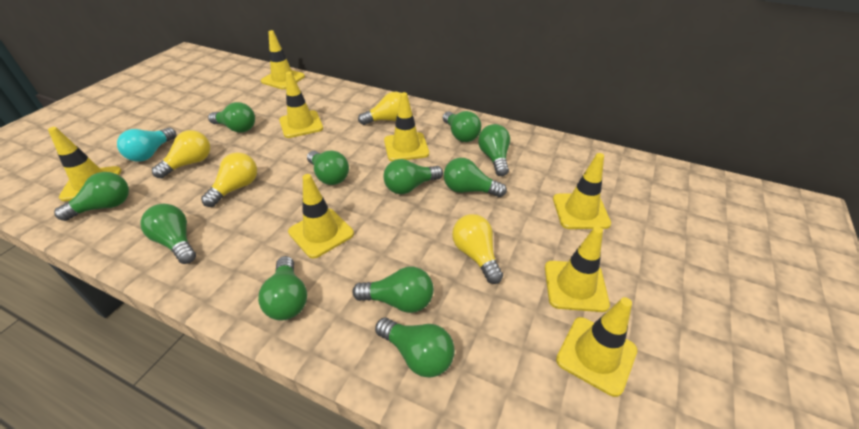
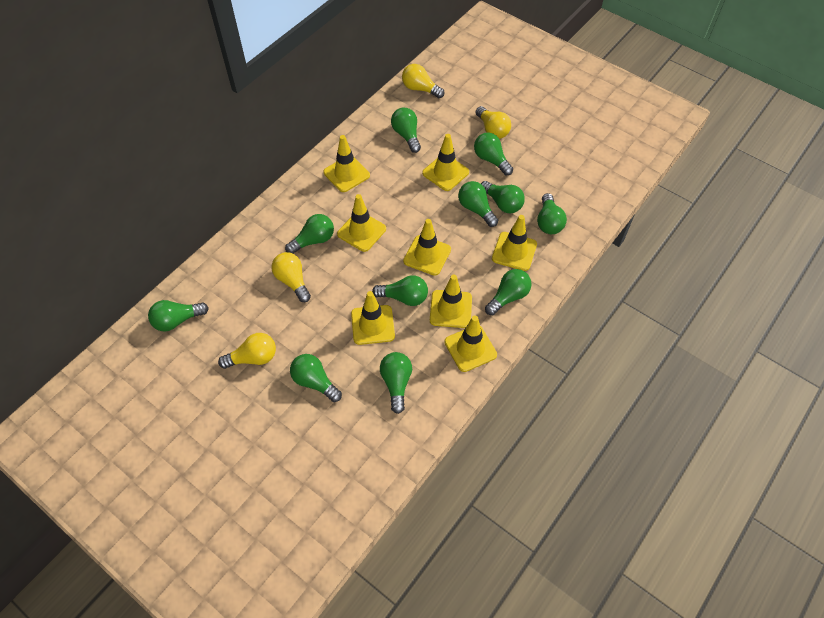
turquoise light bulb: 1 -> 0

